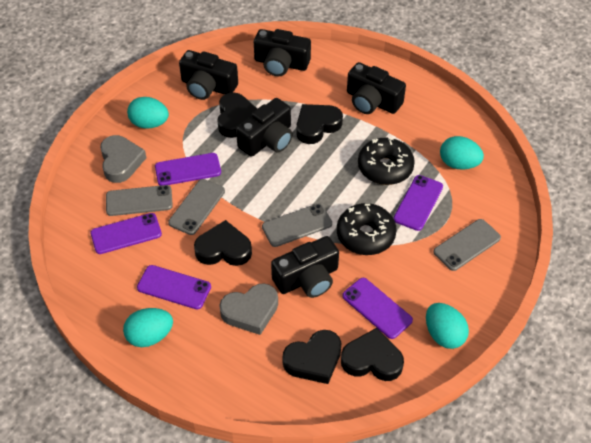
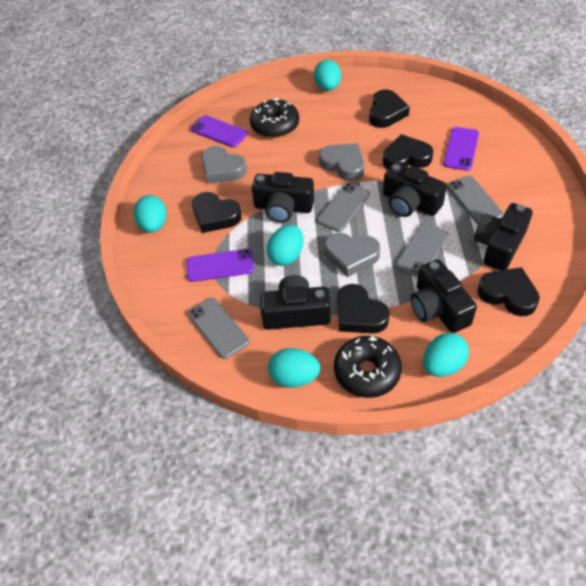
grey heart: 2 -> 3
purple phone: 5 -> 3
turquoise egg: 4 -> 5

